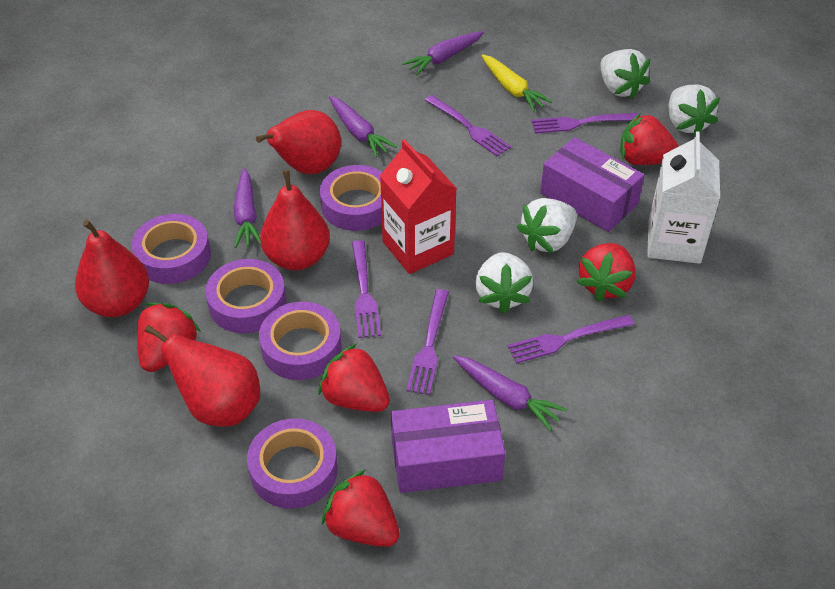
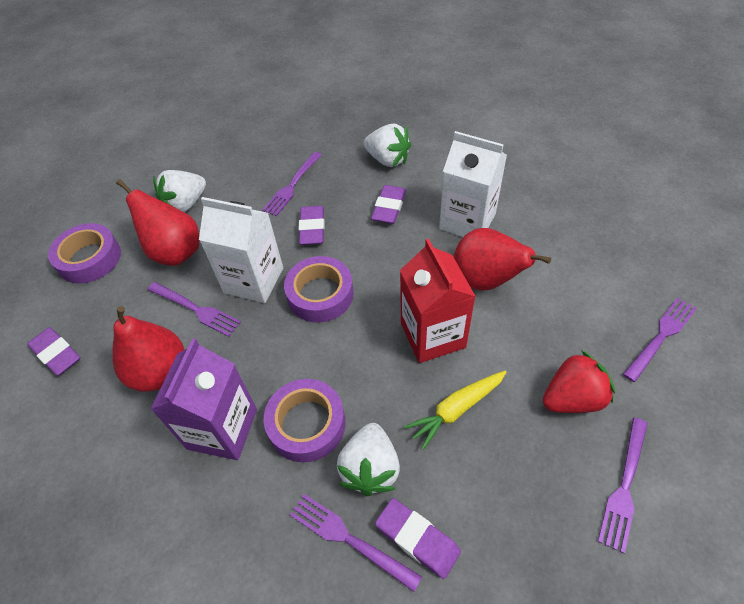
purple box: 2 -> 0
purple carrot: 4 -> 0
purple carton: 0 -> 1
purple eraser: 0 -> 4
purple tape: 5 -> 3
red pear: 4 -> 3
red strawberry: 5 -> 1
white carton: 1 -> 2
white strawberry: 4 -> 3

